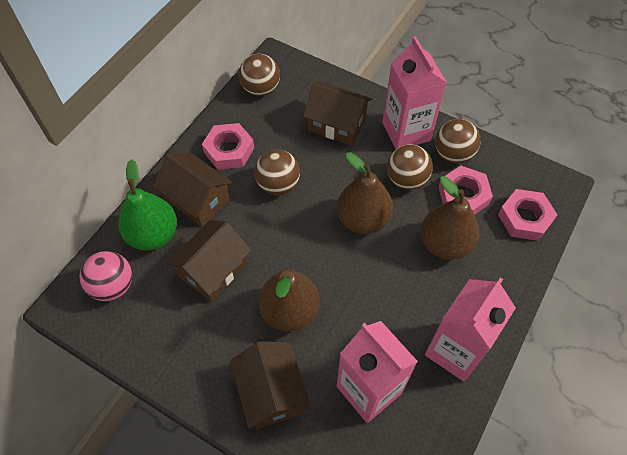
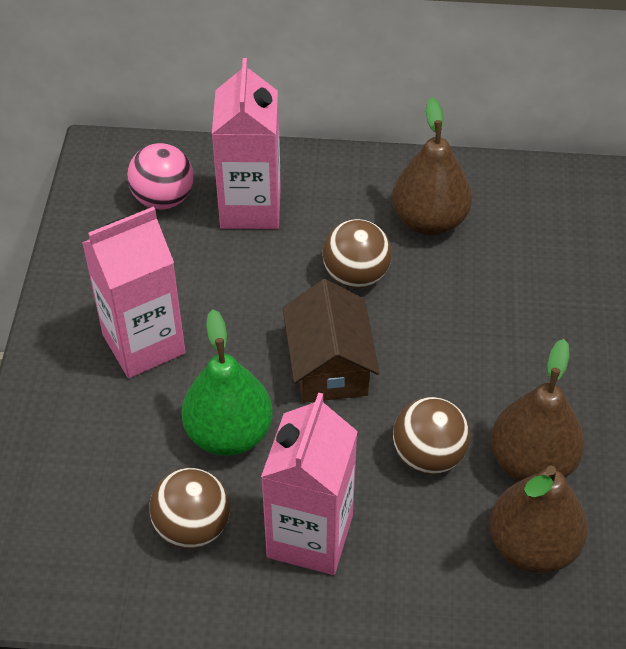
brown ball: 4 -> 3
brown house: 4 -> 1
pink nut: 3 -> 0

